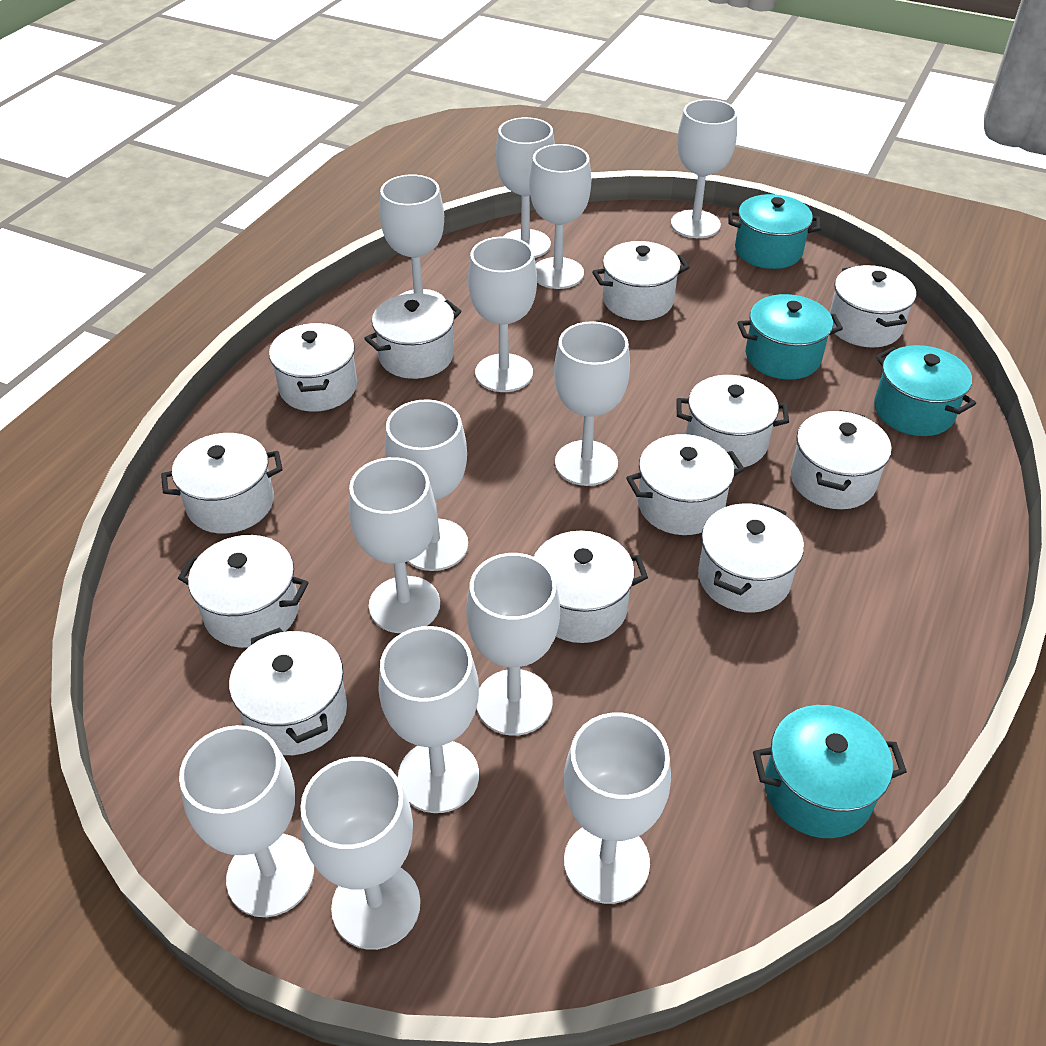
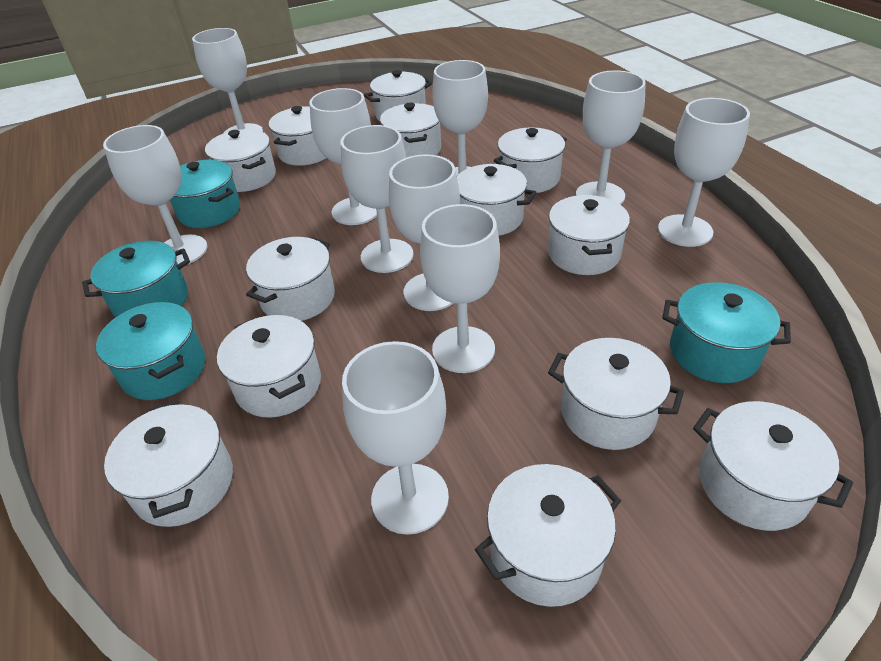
white goblet: 13 -> 10
white pot: 12 -> 13

